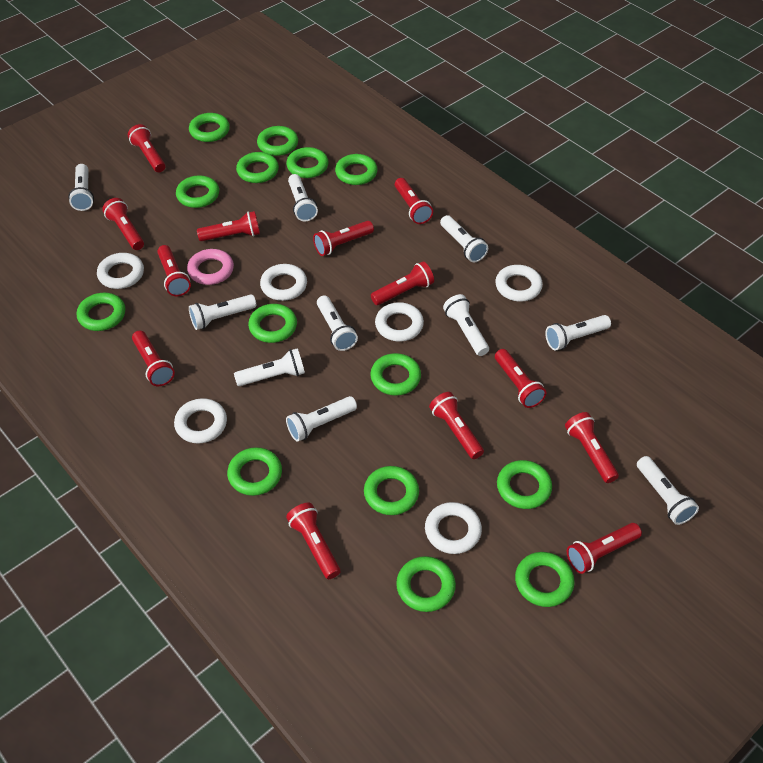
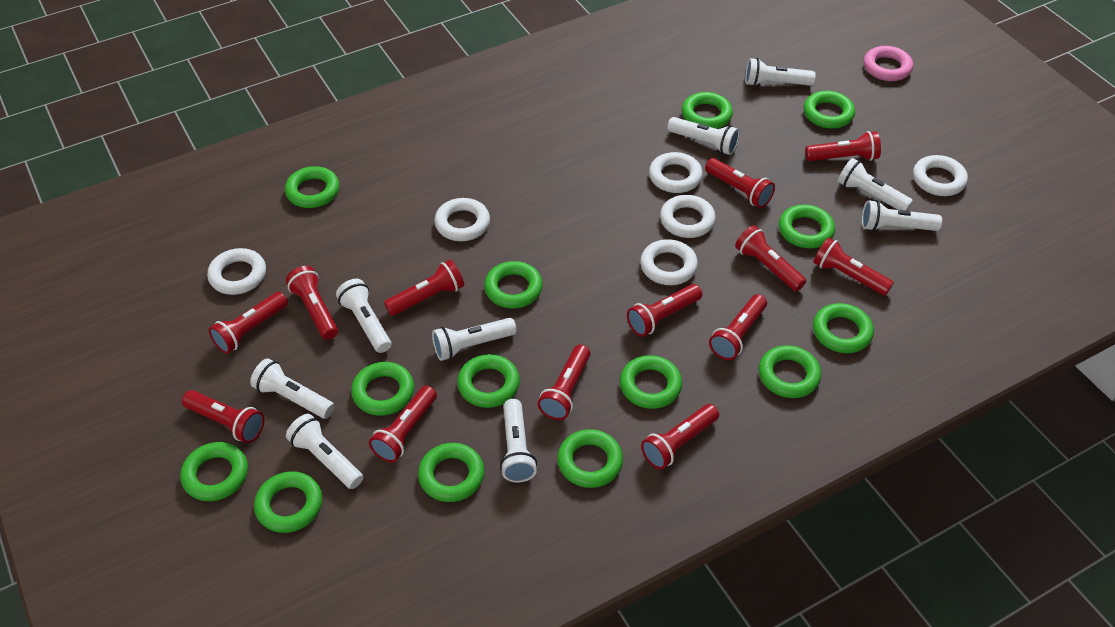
white flashlight: 10 -> 9

